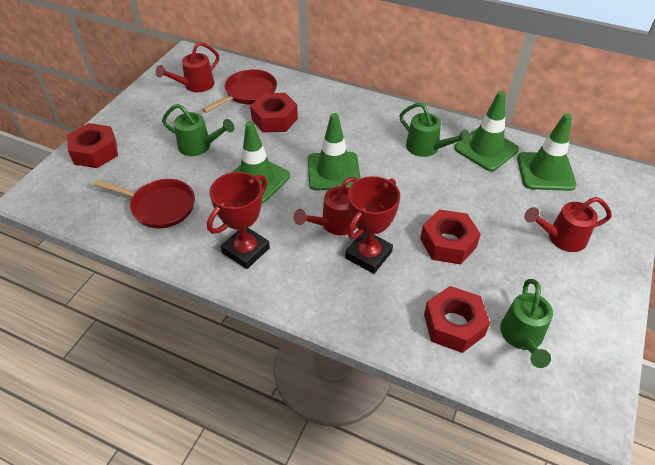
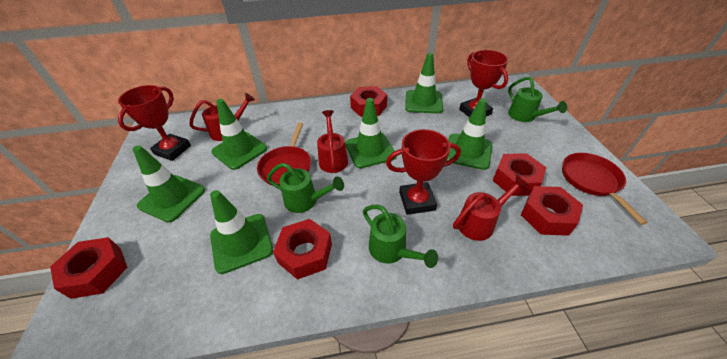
green traffic cone: 4 -> 6
red nut: 4 -> 5
red trophy: 2 -> 3

